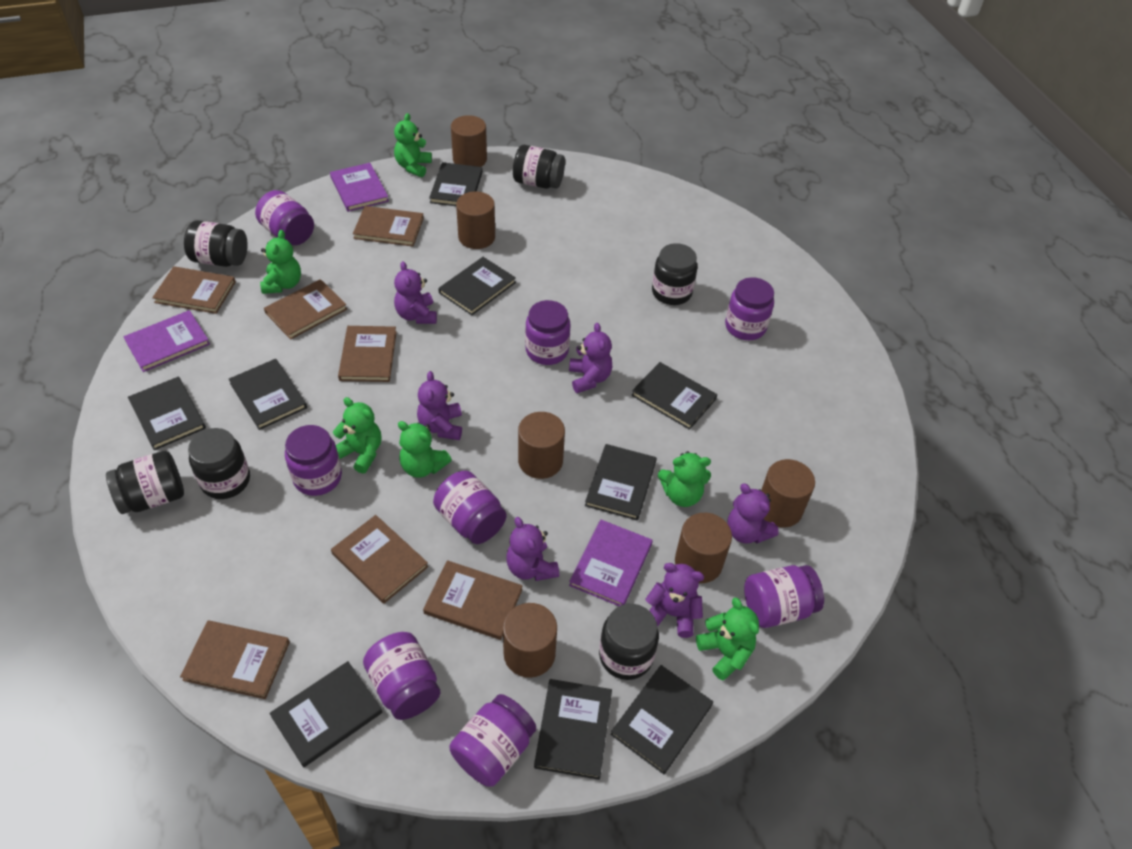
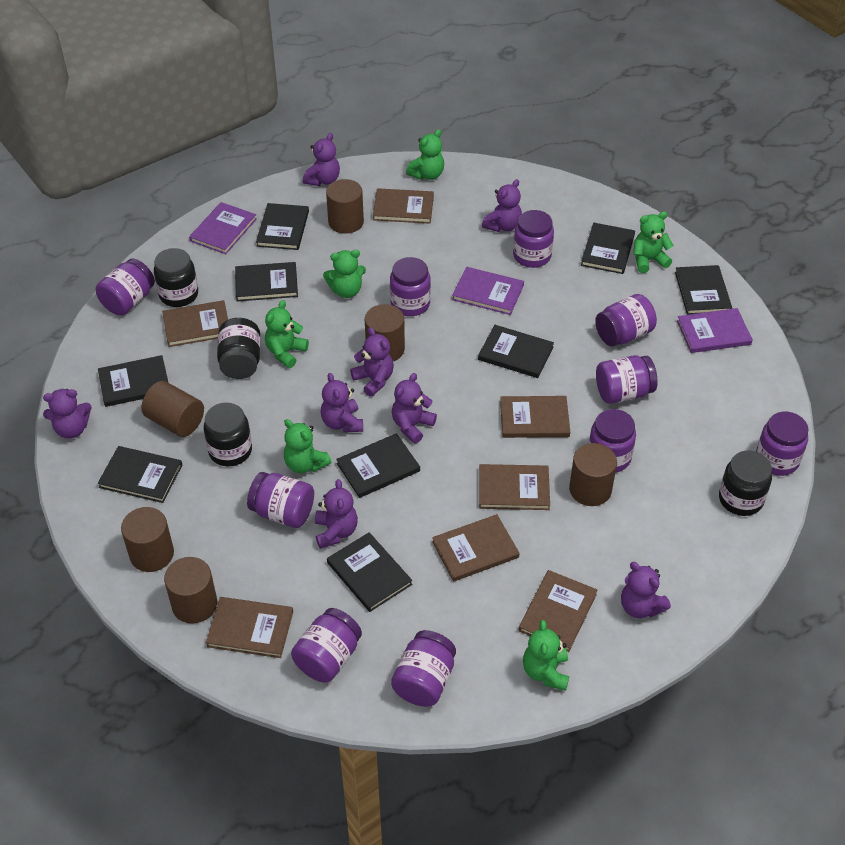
black jar: 6 -> 4
purple jar: 8 -> 10
purple teddy bear: 6 -> 8

